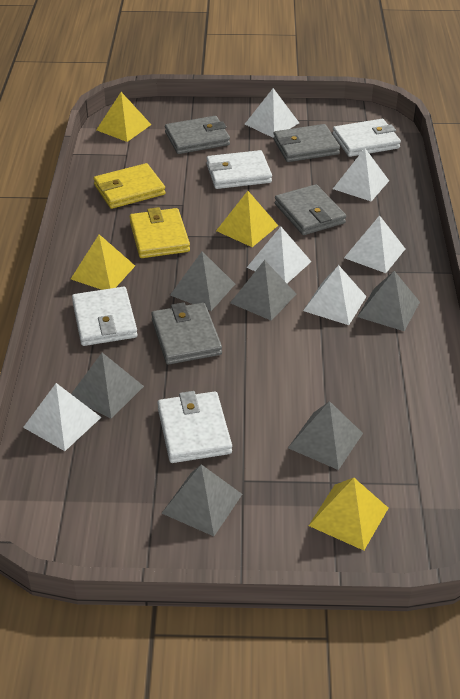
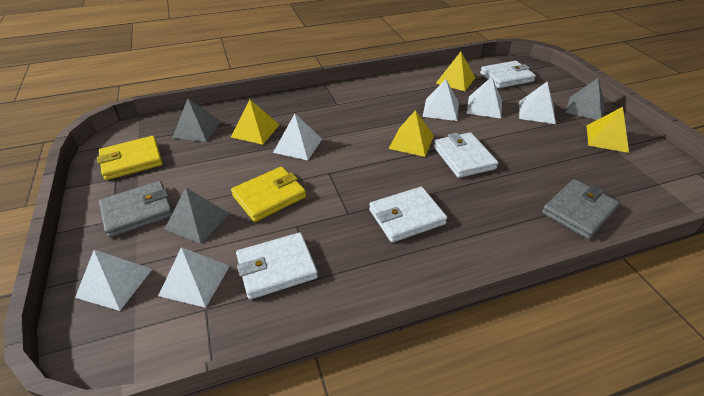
grey pyramid: 6 -> 3
grey wallet: 4 -> 2

